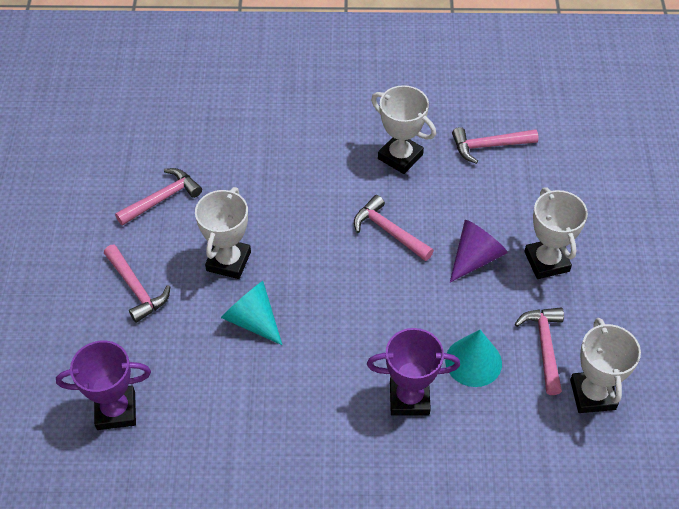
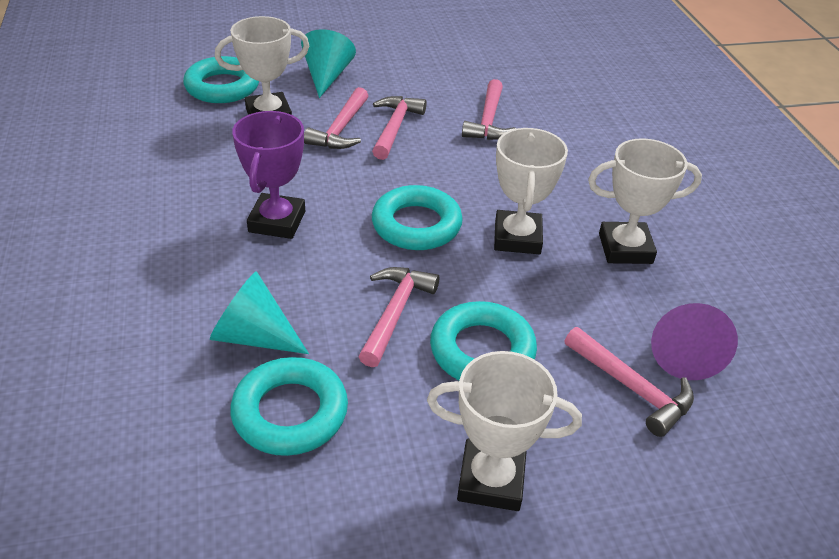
purple trophy: 2 -> 1
turquoise ring: 0 -> 4

